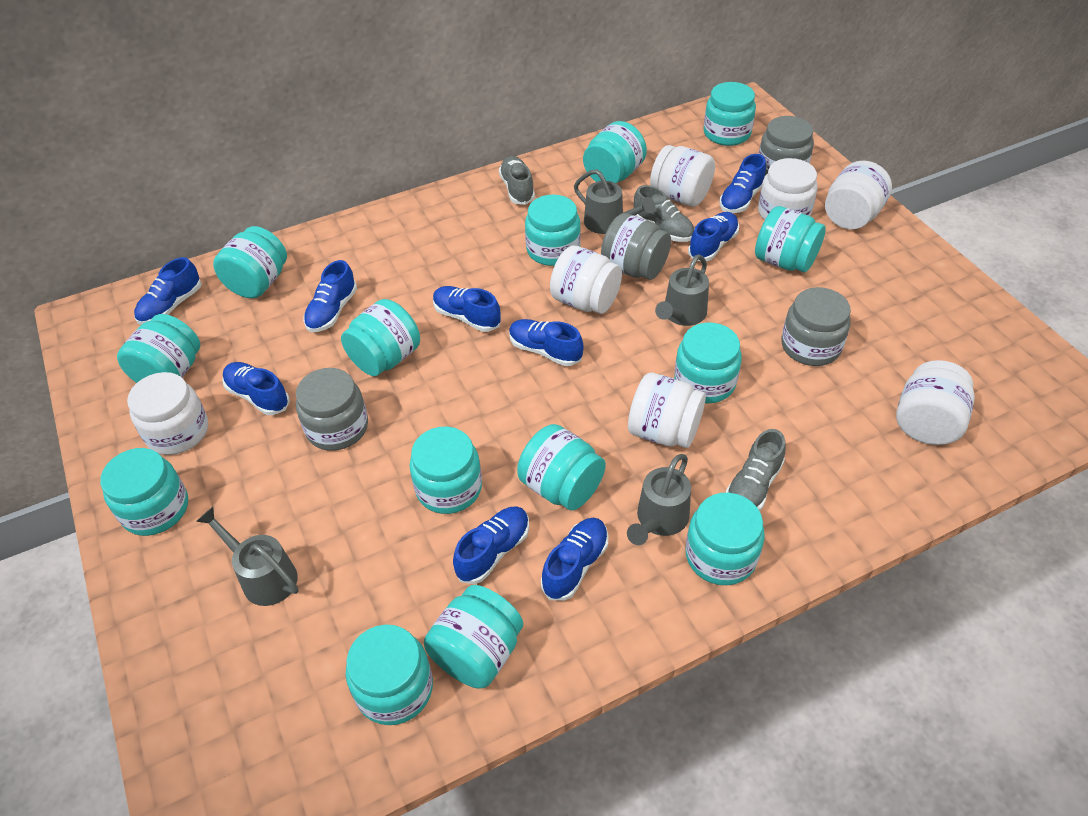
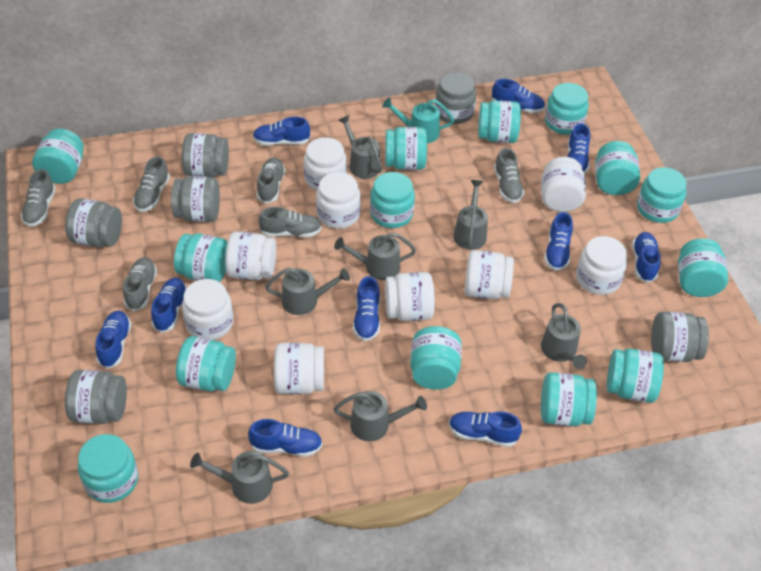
blue shoe: 9 -> 10
grey jar: 4 -> 6
grey shoe: 3 -> 6
grey watering can: 4 -> 7
turquoise watering can: 0 -> 1
white jar: 7 -> 9

